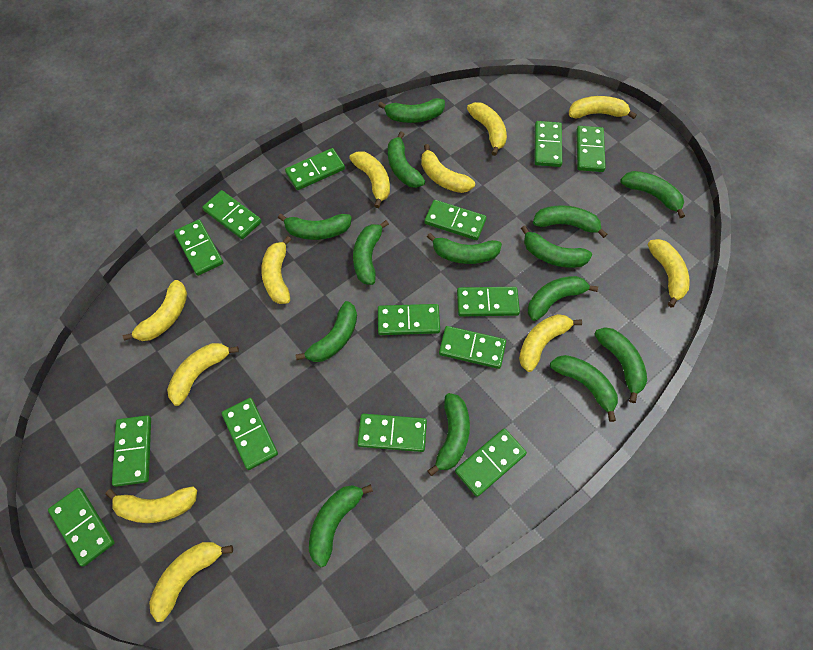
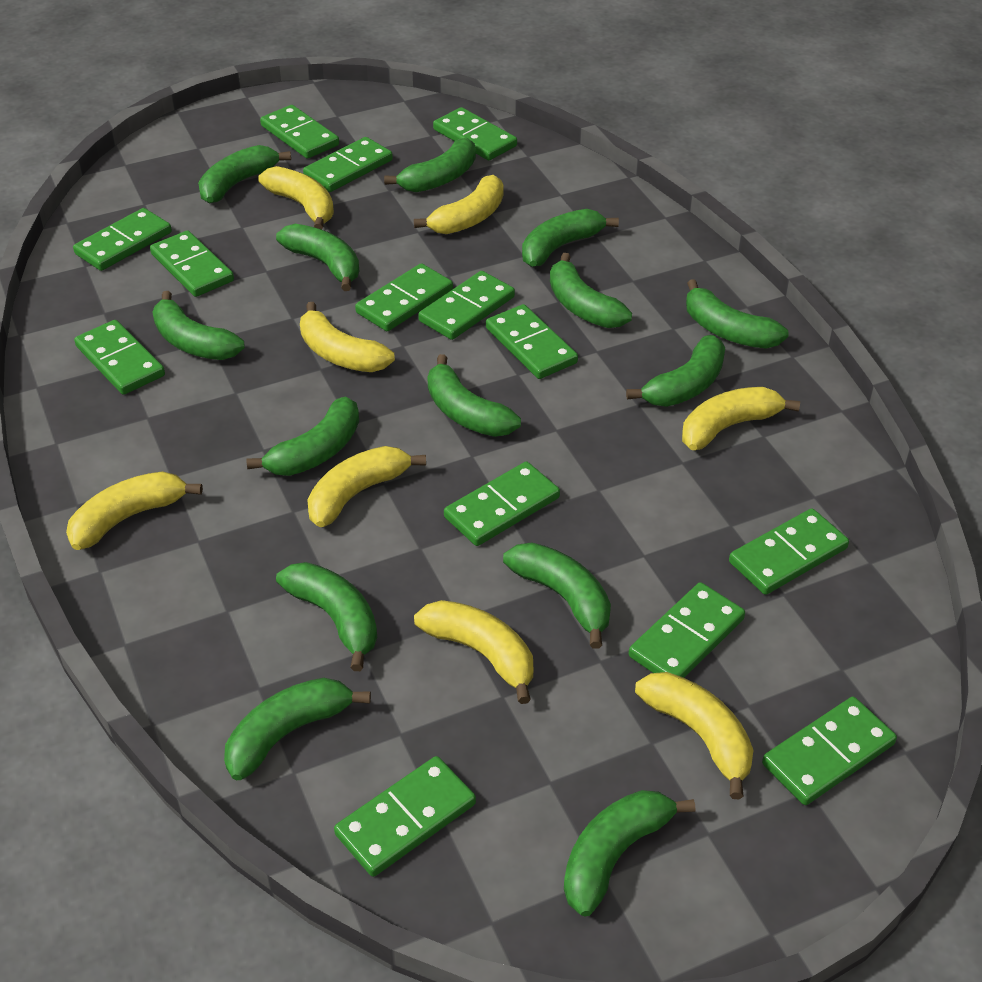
yellow banana: 11 -> 8

